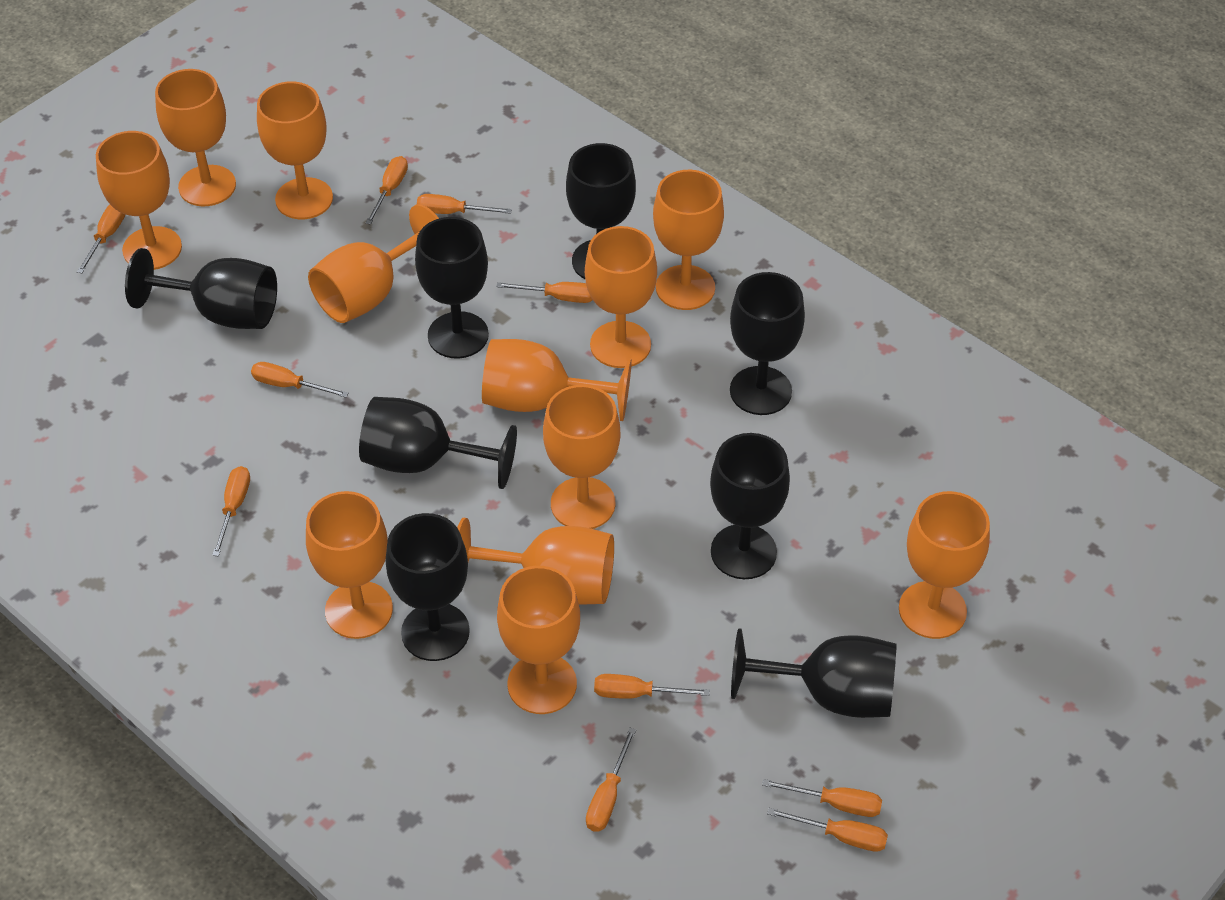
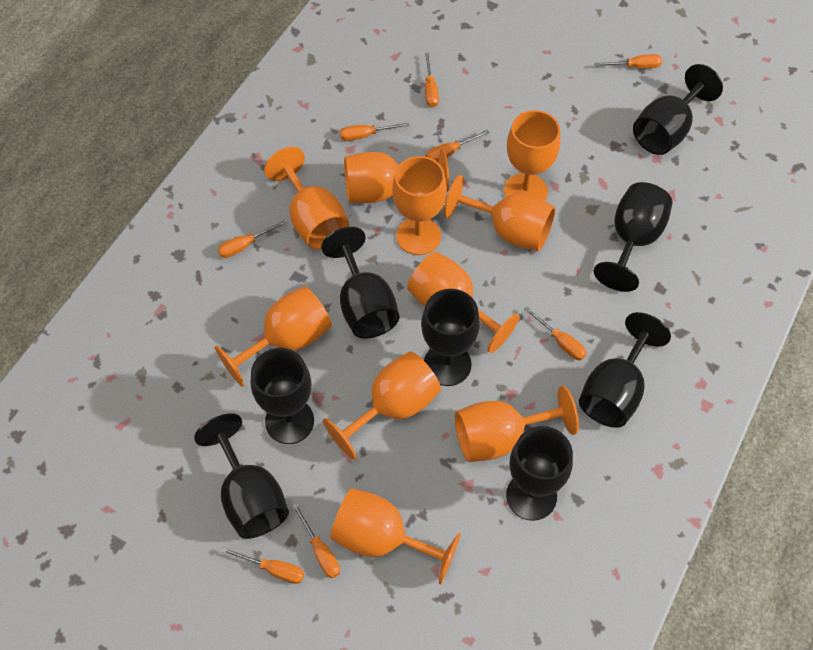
orange goblet: 12 -> 10
orange screwdriver: 10 -> 8

